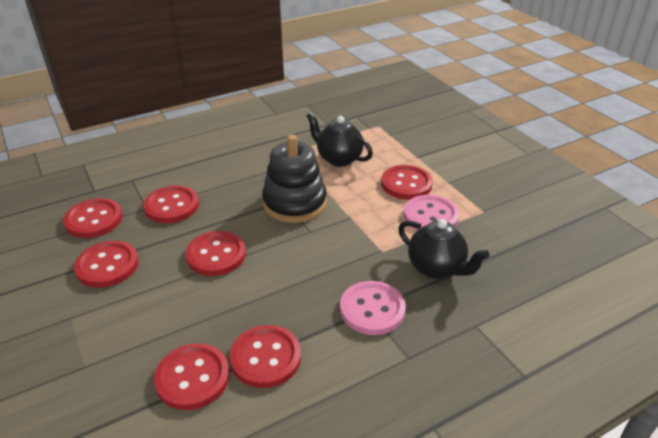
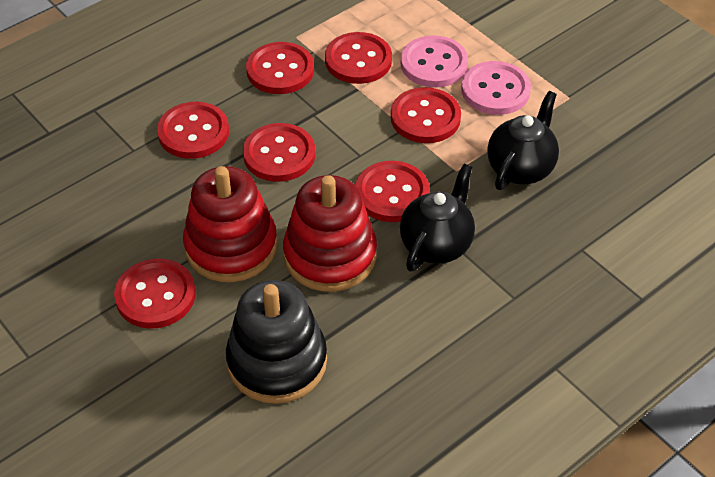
red stacking toy: 0 -> 2

